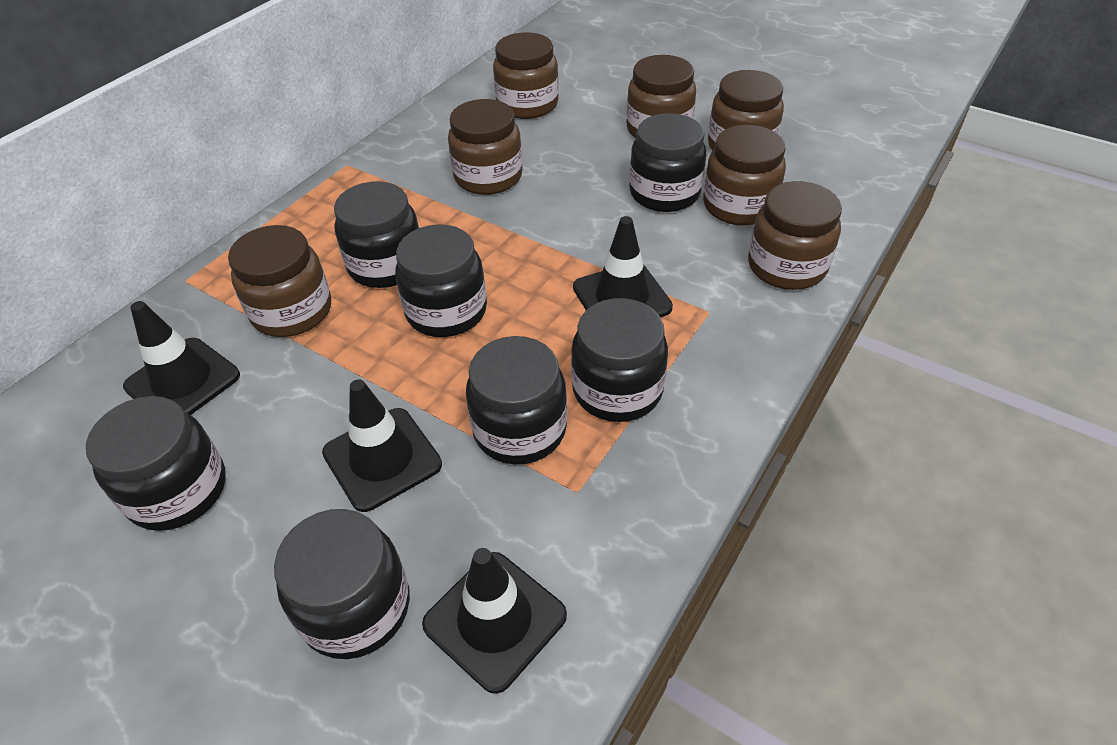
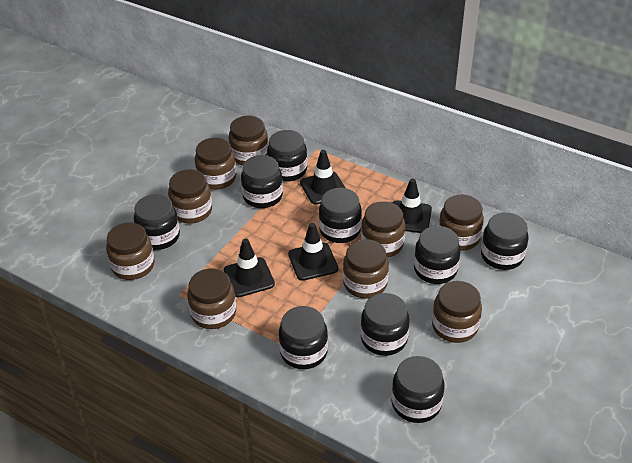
black jar: 7 -> 9
brown jar: 7 -> 9

